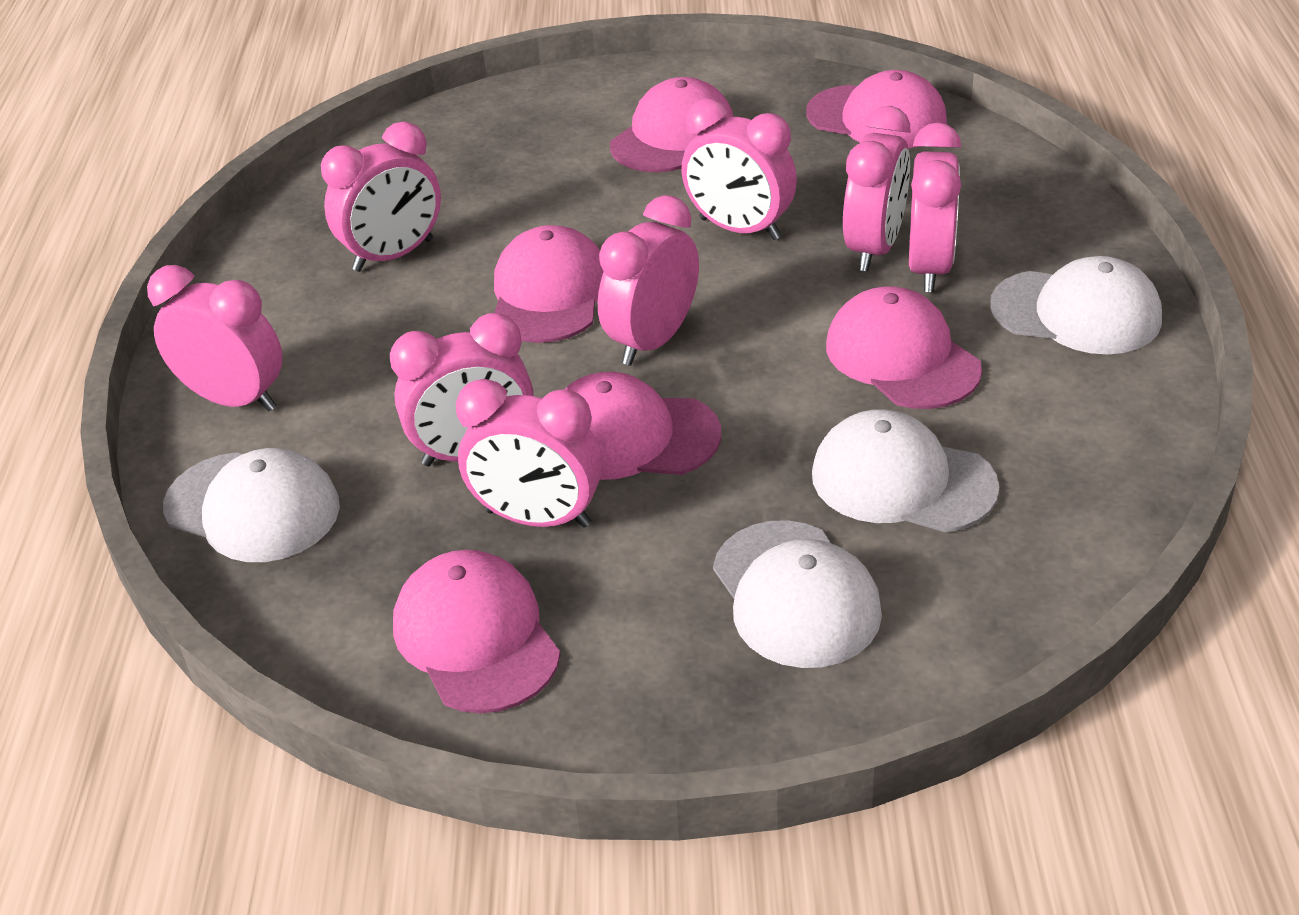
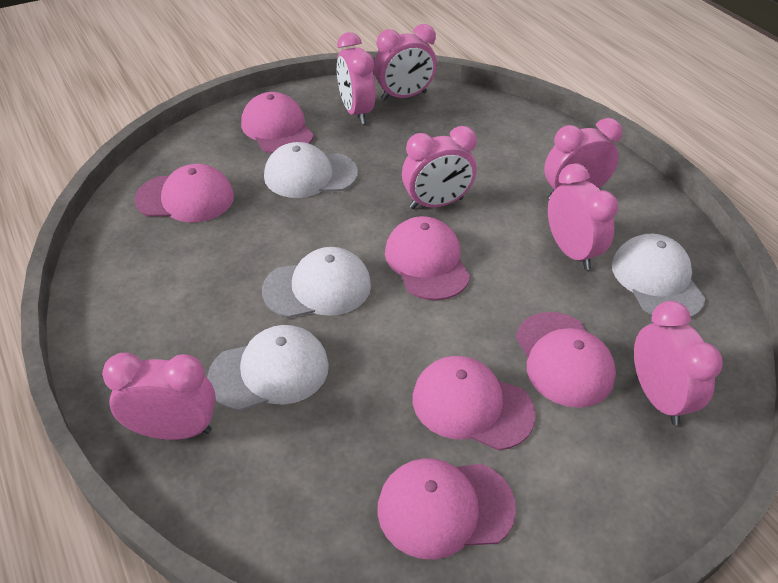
pink clock: 8 -> 7

